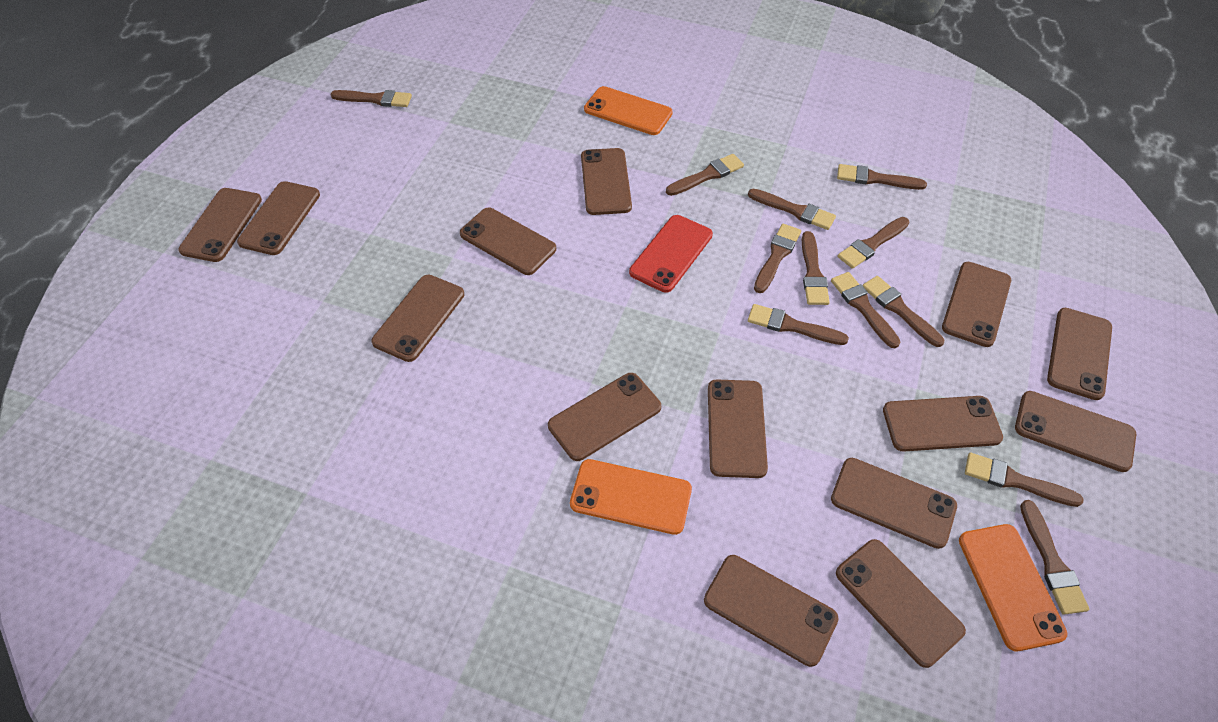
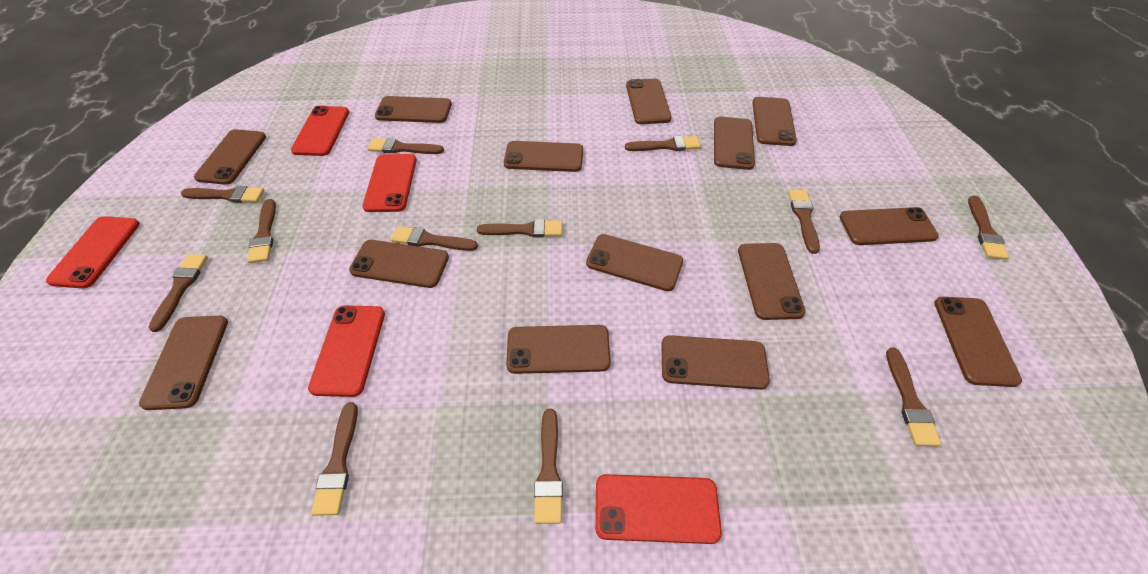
orange phone: 3 -> 0
red phone: 1 -> 5

